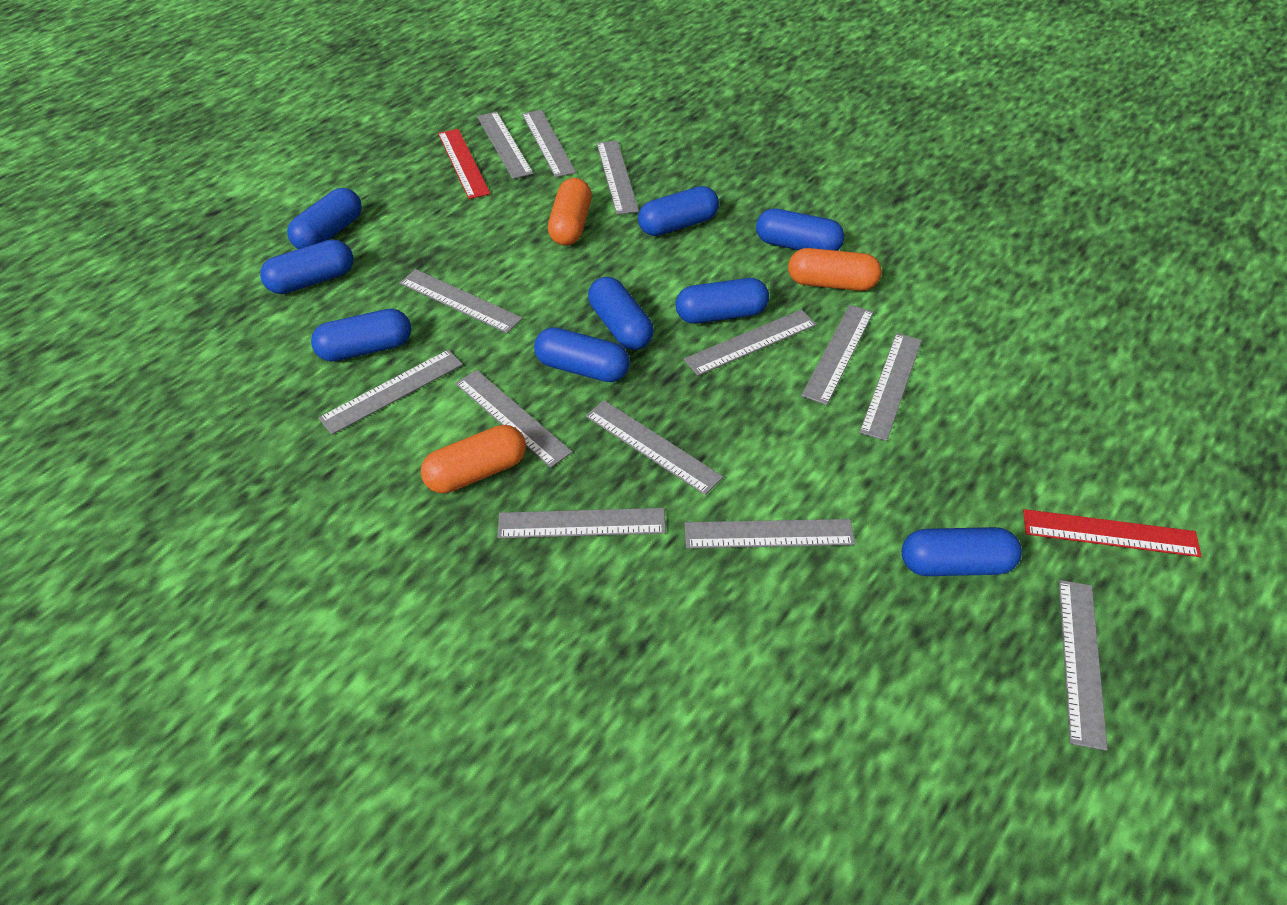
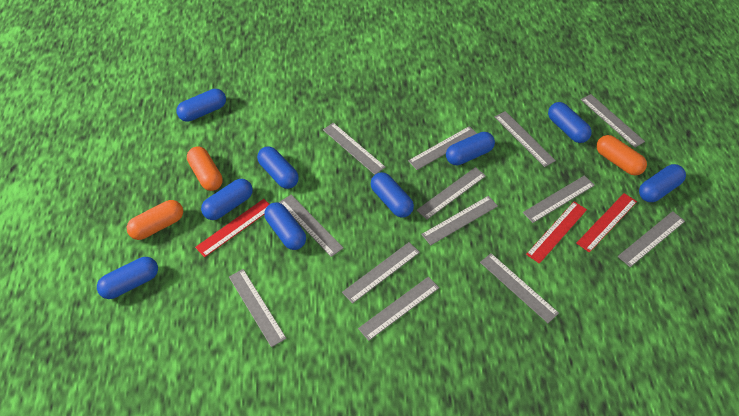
red ruler: 2 -> 3

